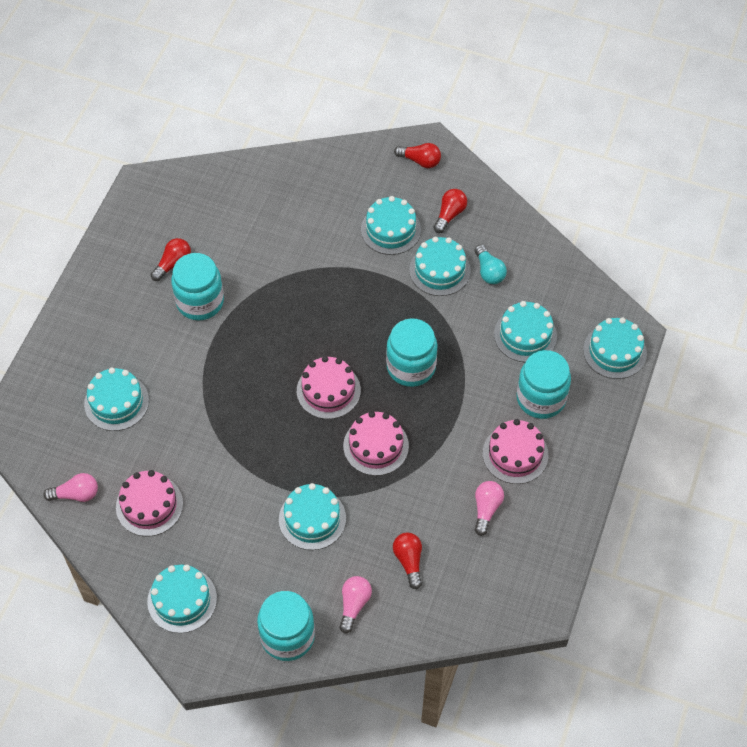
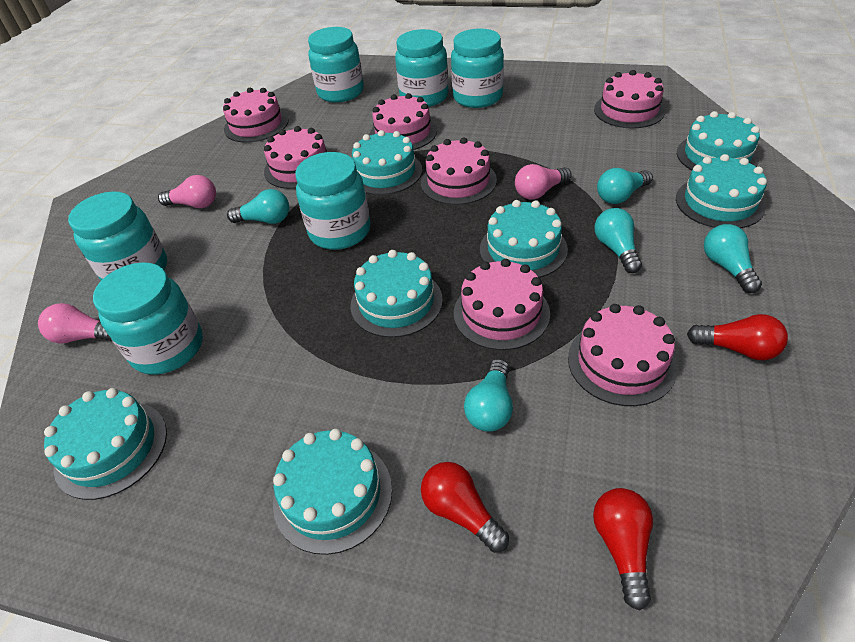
pink cake: 4 -> 7
red light bulb: 4 -> 3
turquoise jar: 4 -> 6
turquoise light bulb: 1 -> 5

